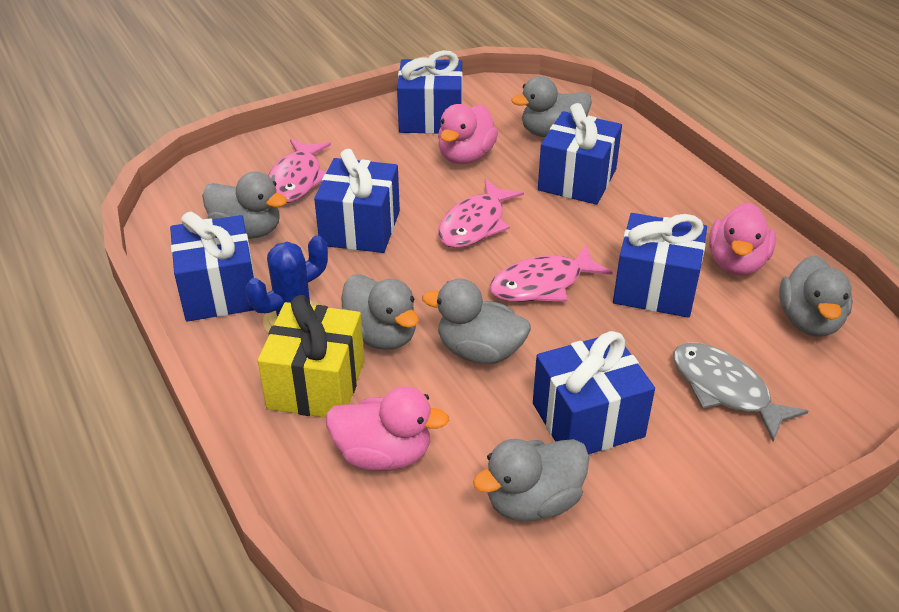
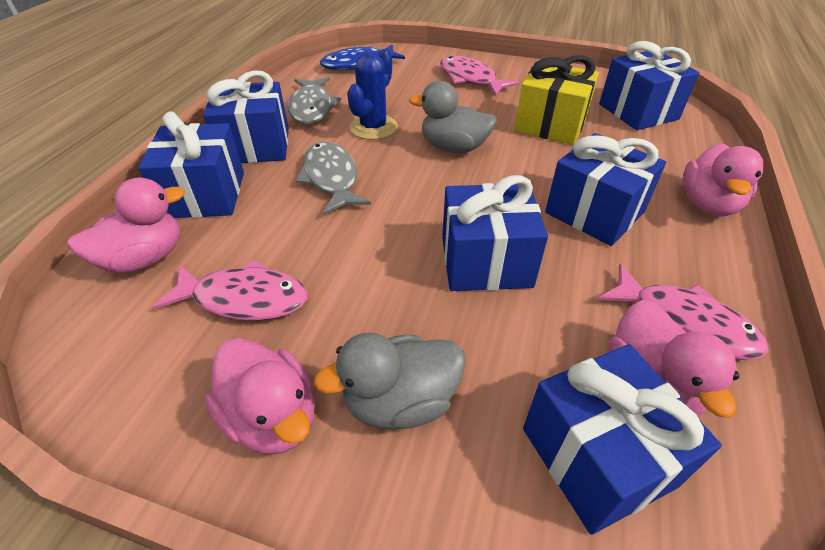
blue fish: 0 -> 1
grey duck: 6 -> 2
grey fish: 1 -> 2
pink duck: 3 -> 4

